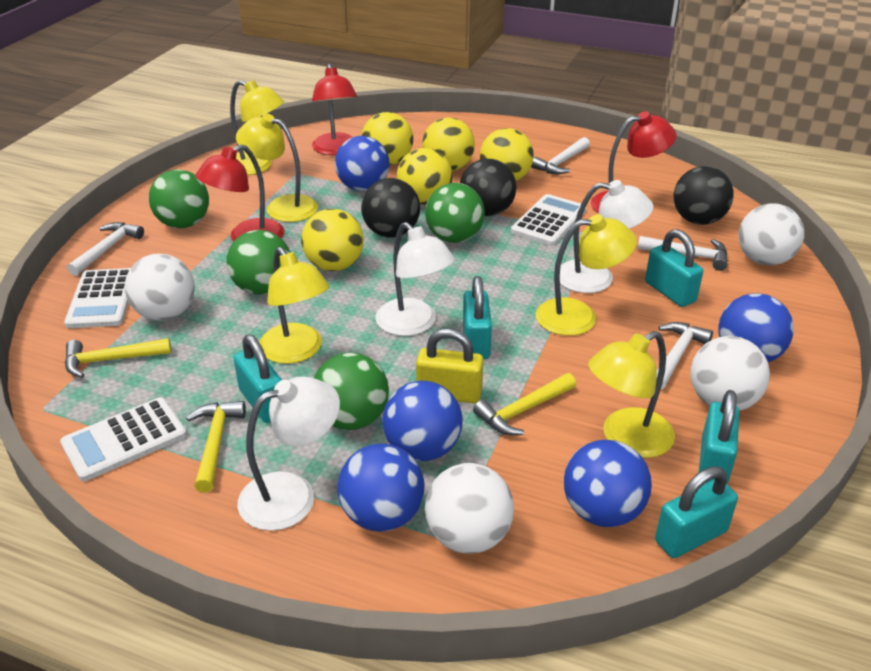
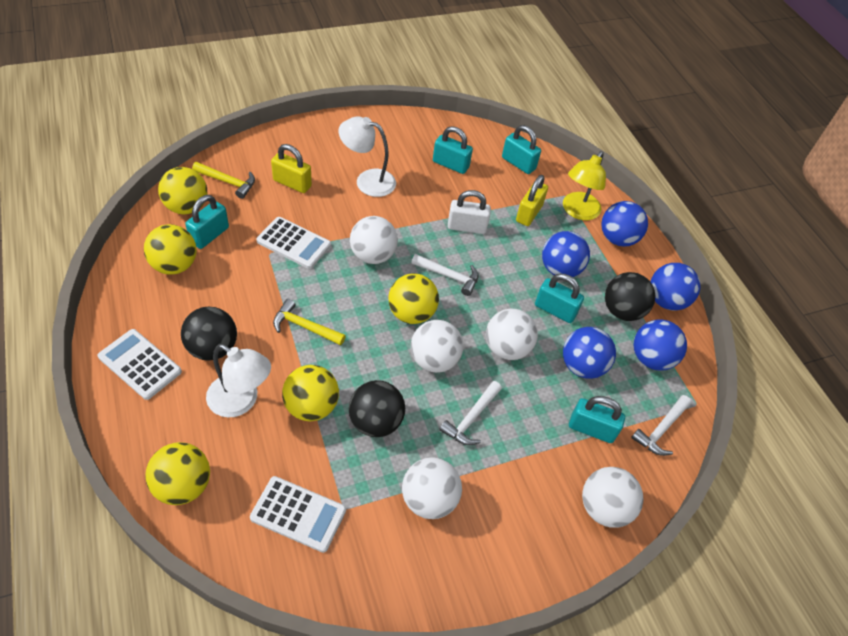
green ball: 4 -> 0
red lamp: 3 -> 0
white ball: 4 -> 5
white hammer: 4 -> 3
white lamp: 3 -> 2
white padlock: 0 -> 1
yellow hammer: 3 -> 2
yellow lamp: 5 -> 1
yellow padlock: 1 -> 2

